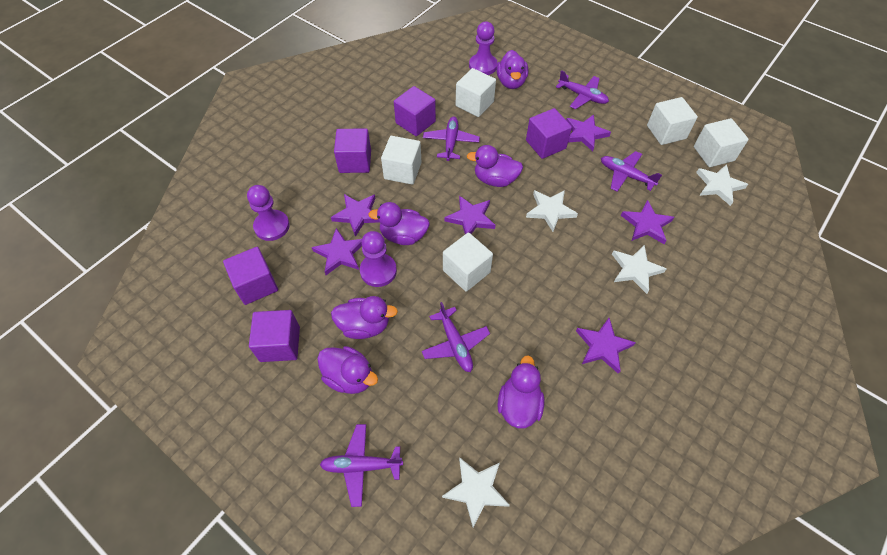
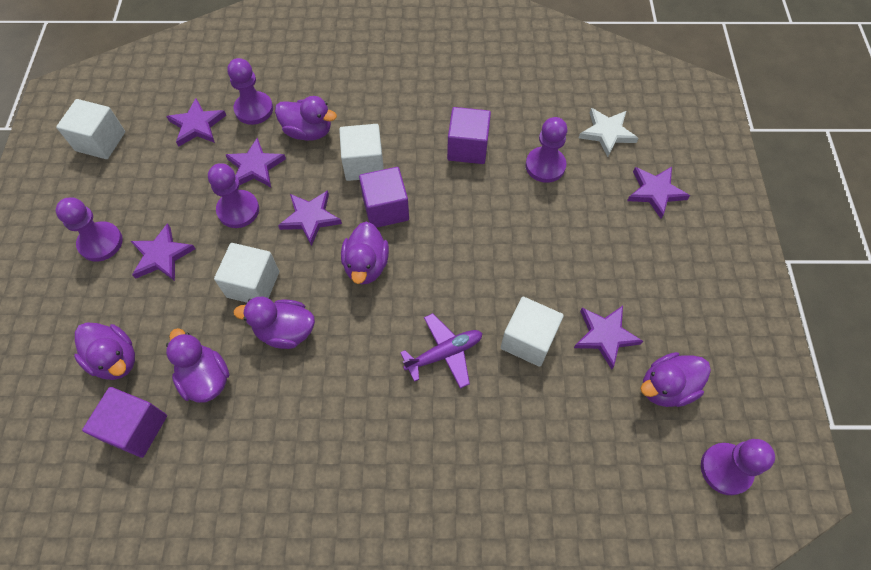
purple cube: 5 -> 3
purple pawn: 3 -> 5
purple plane: 5 -> 1
white cube: 5 -> 4
white star: 4 -> 1

